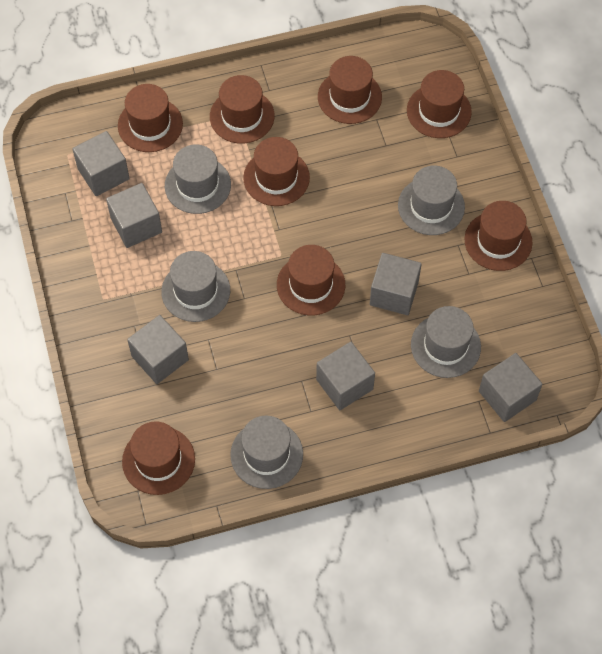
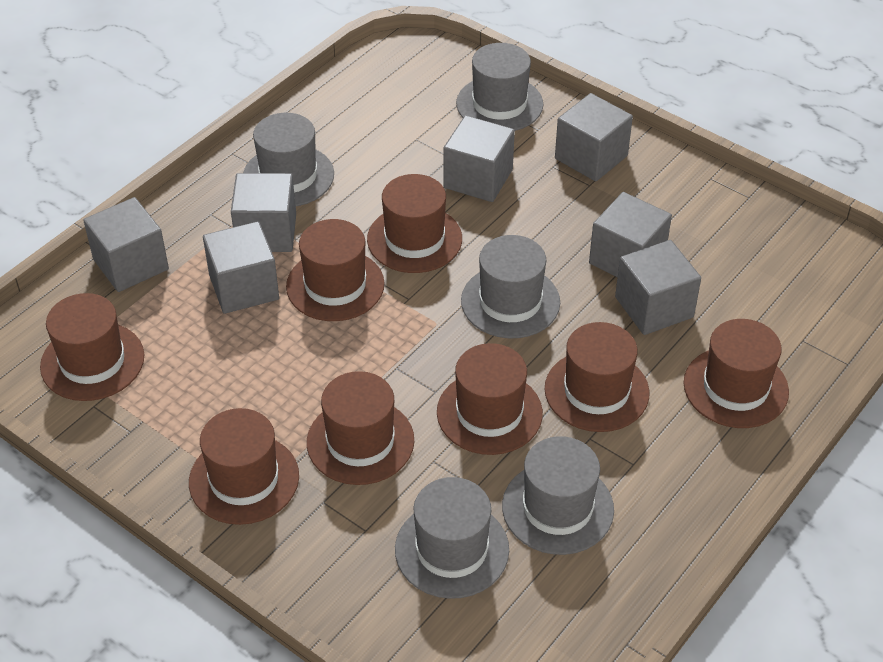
grey cube: 6 -> 7

